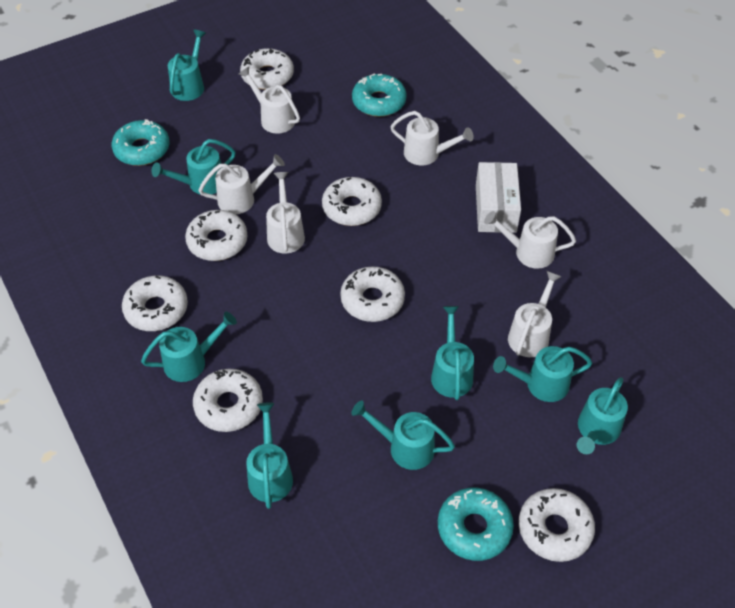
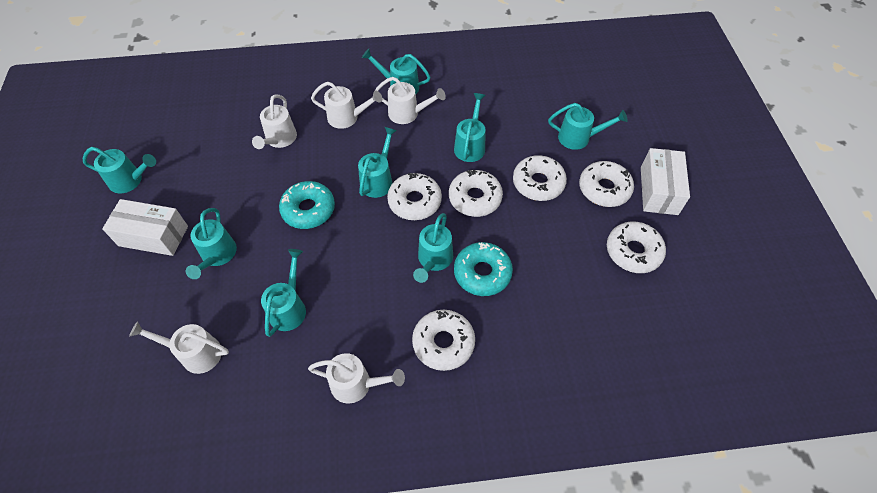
turquoise donut: 3 -> 2
white box: 1 -> 2
white donut: 7 -> 6
white watering can: 6 -> 5

